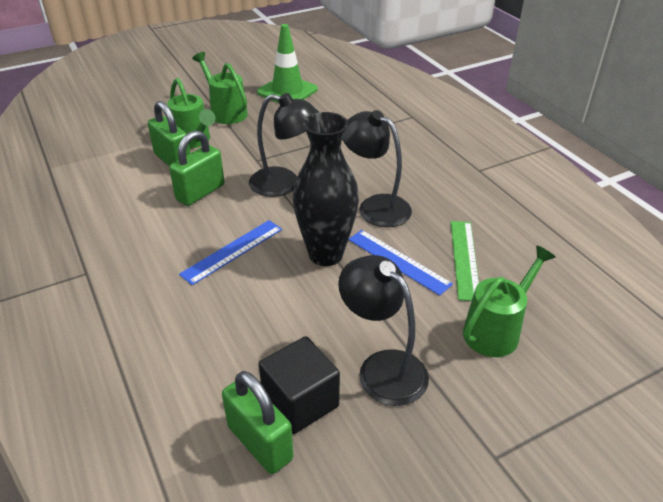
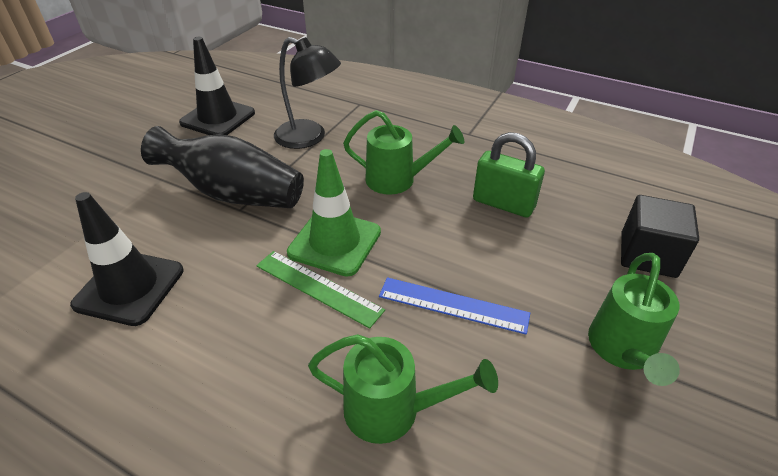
black lamp: 3 -> 1
black traffic cone: 0 -> 2
blue ruler: 2 -> 1
green padlock: 3 -> 1

